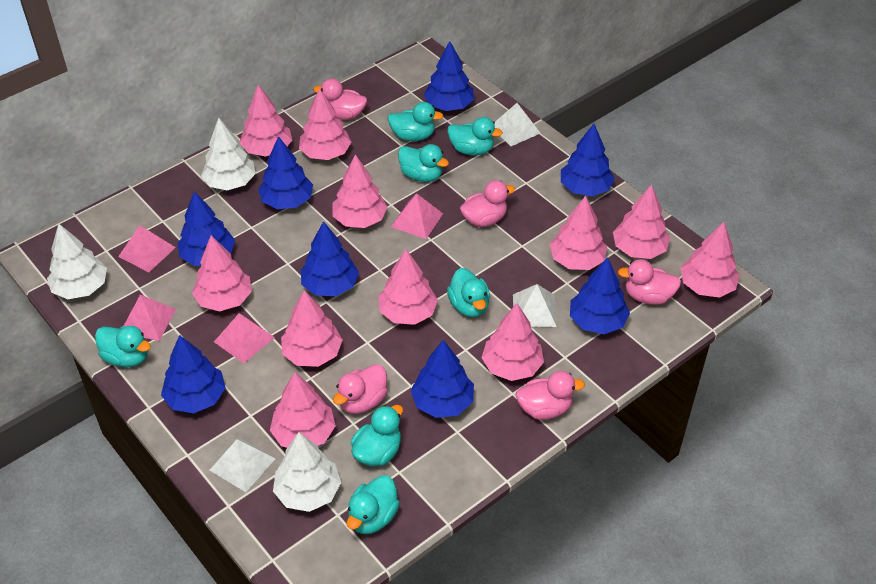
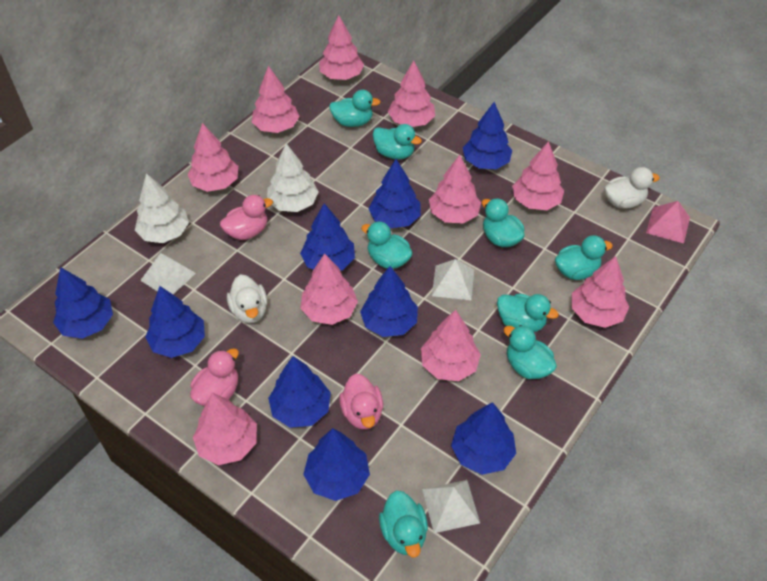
blue tree: 8 -> 9
pink duck: 5 -> 3
pink pyramid: 4 -> 1
pink tree: 11 -> 10
turquoise duck: 7 -> 8
white duck: 0 -> 2
white tree: 3 -> 2

